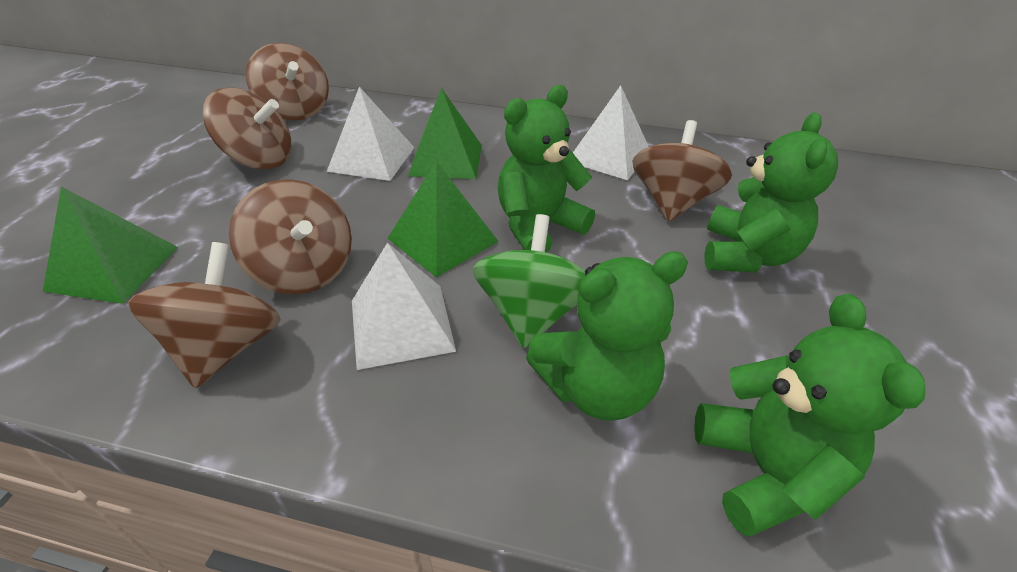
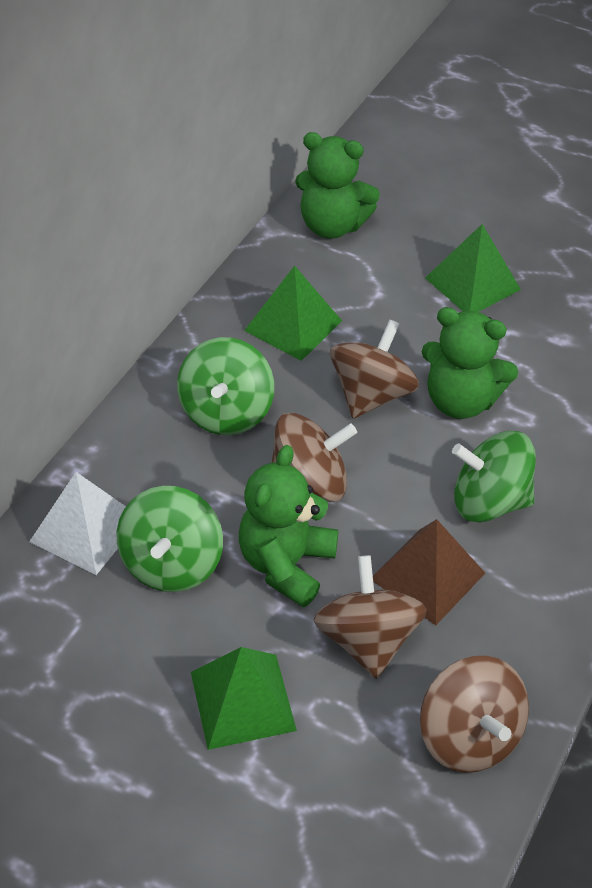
brown pyramid: 0 -> 1
brown spinning top: 5 -> 4
green spinning top: 1 -> 3
green teddy bear: 4 -> 3
white pyramid: 3 -> 1

